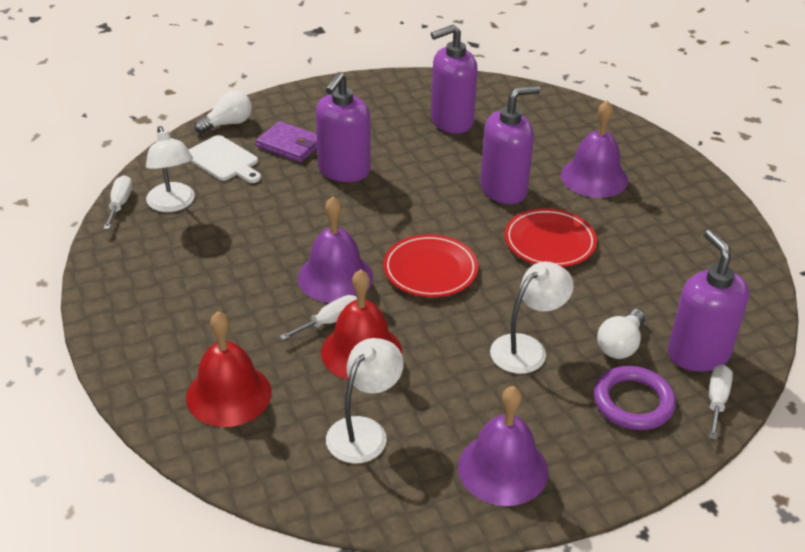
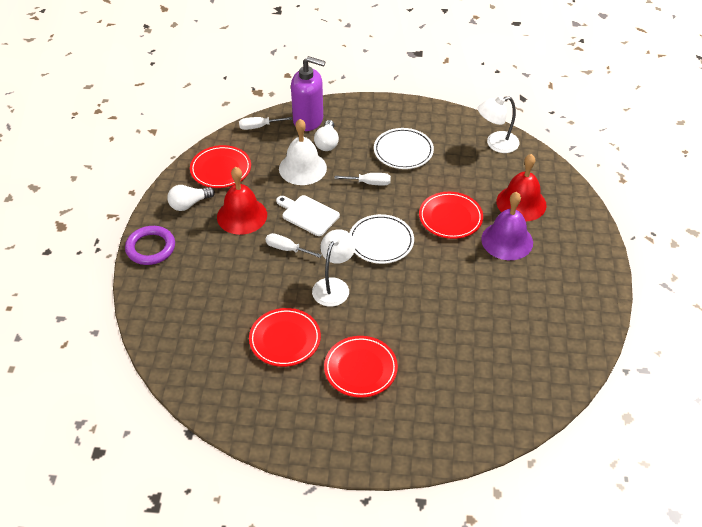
purple bell: 3 -> 1
purple soap dispenser: 4 -> 1
purple wallet: 1 -> 0
red plate: 2 -> 4
white bell: 0 -> 1
white lamp: 3 -> 2
white plate: 0 -> 2

